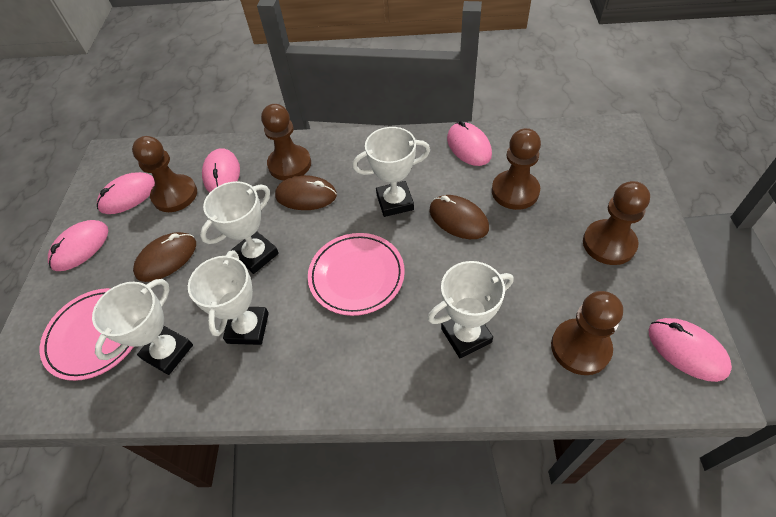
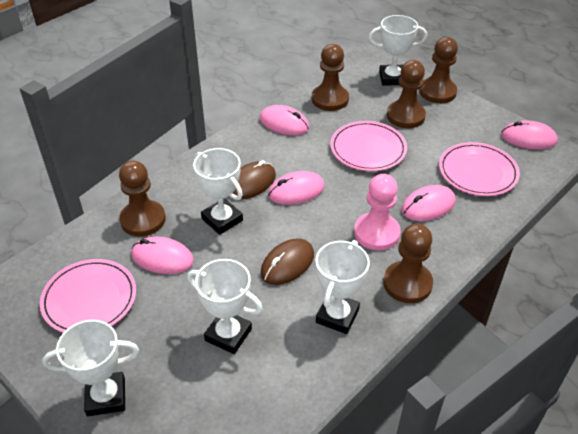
brown mouse: 3 -> 2
pink pawn: 0 -> 1
pink plate: 2 -> 3

